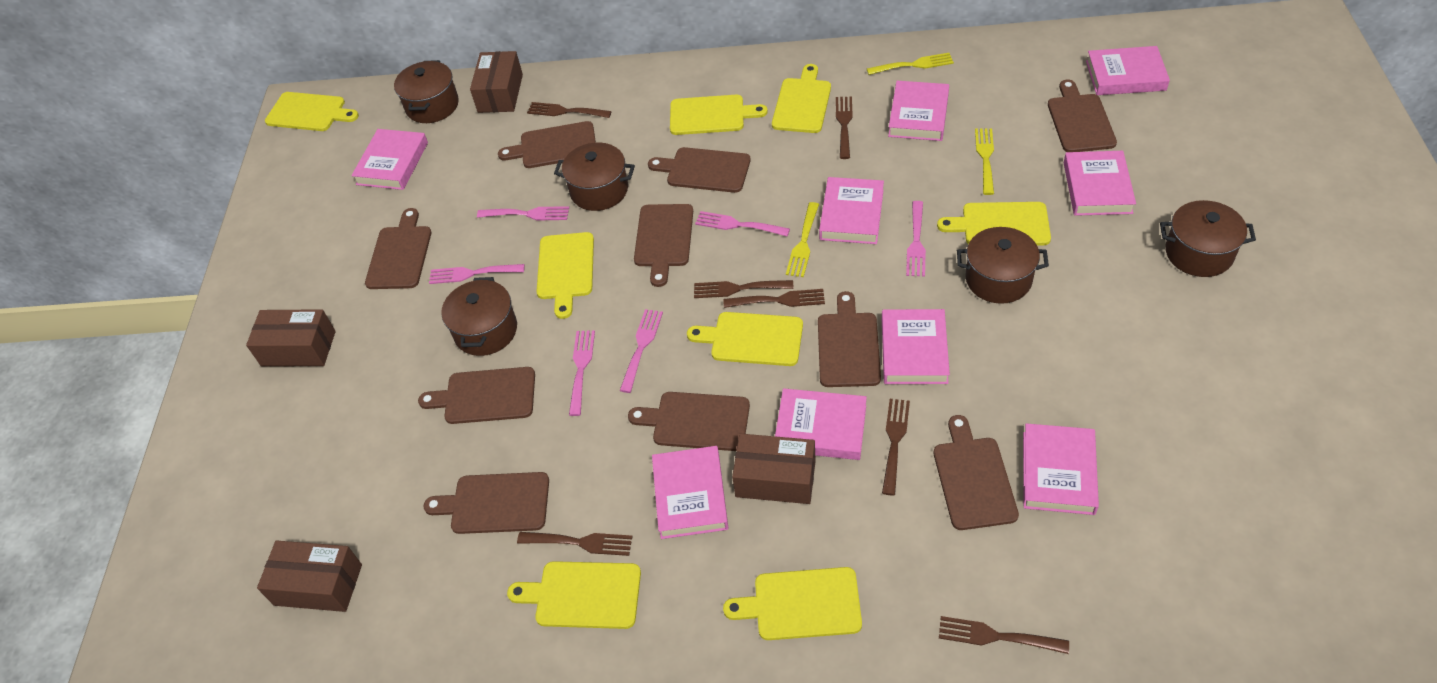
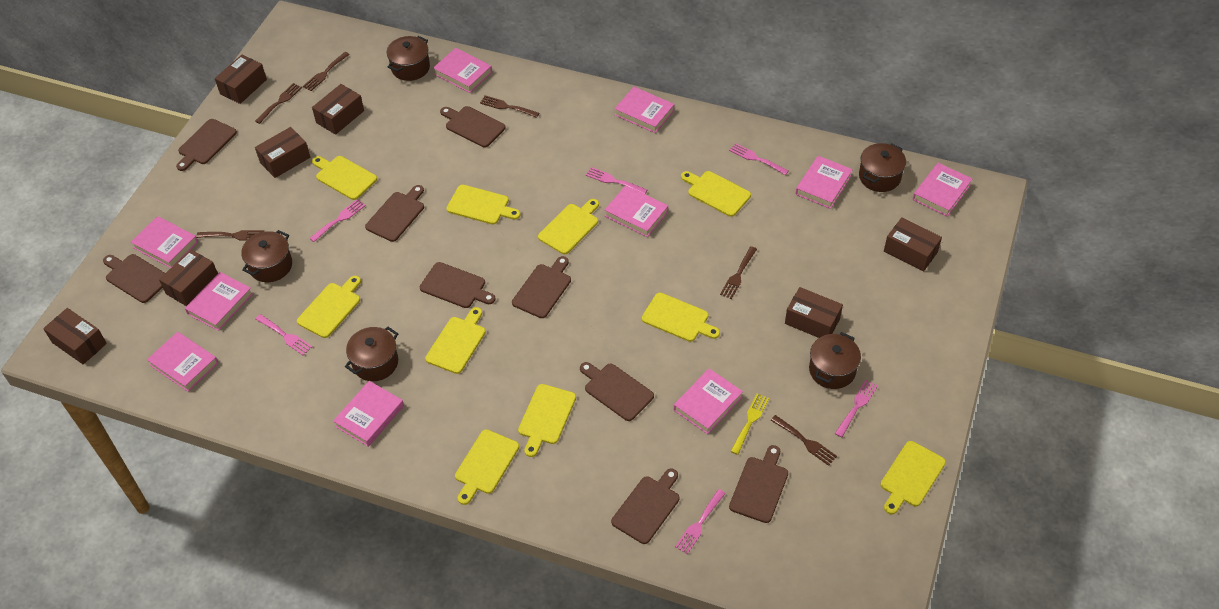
brown box: 4 -> 7
brown cutting board: 10 -> 9
brown fork: 7 -> 6
pink book: 9 -> 10
yellow cutting board: 8 -> 10
yellow fork: 3 -> 1

